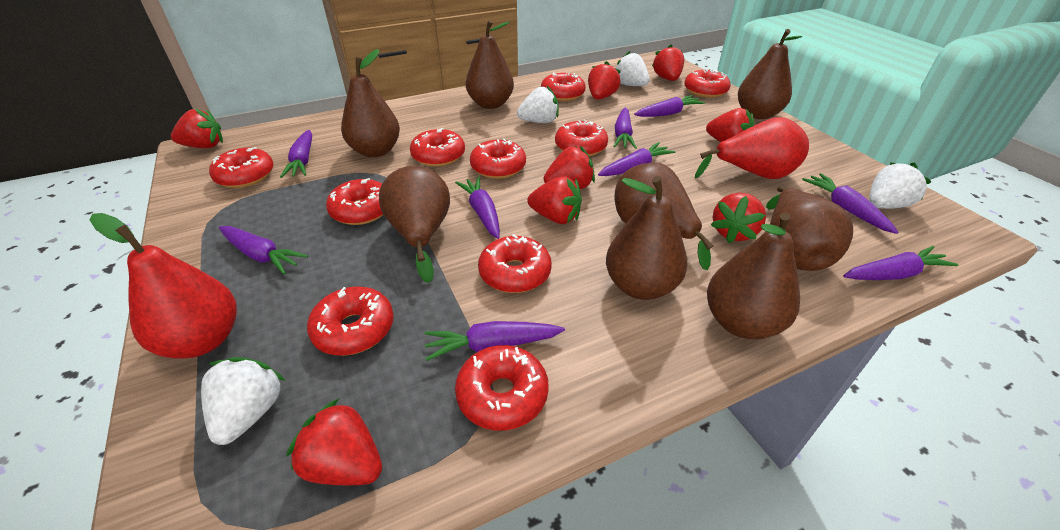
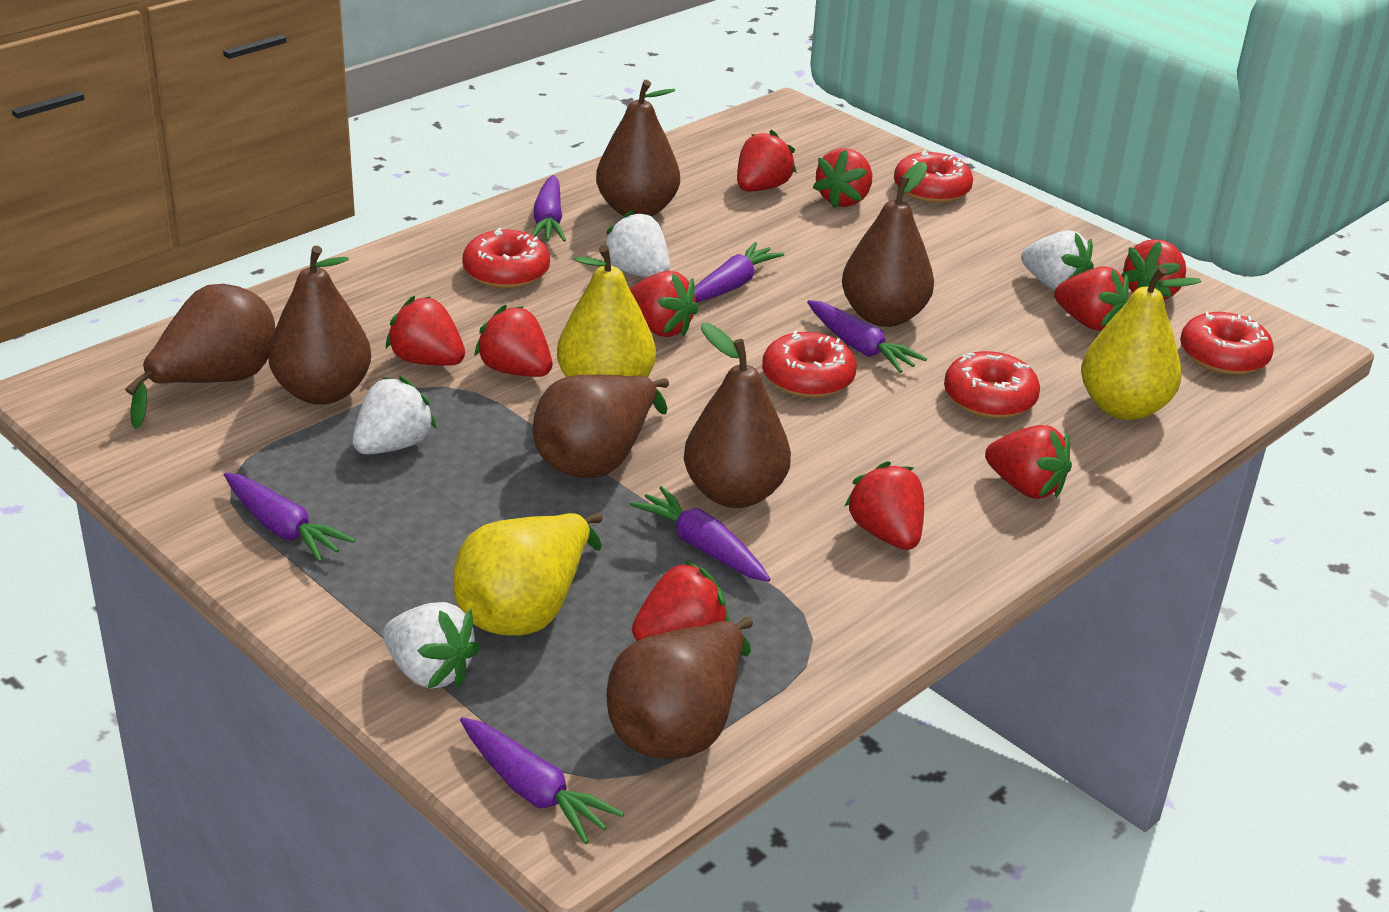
brown pear: 8 -> 7
purple carrot: 9 -> 6
red donut: 10 -> 5
red pear: 2 -> 0
red strawberry: 8 -> 10
yellow pear: 0 -> 3

